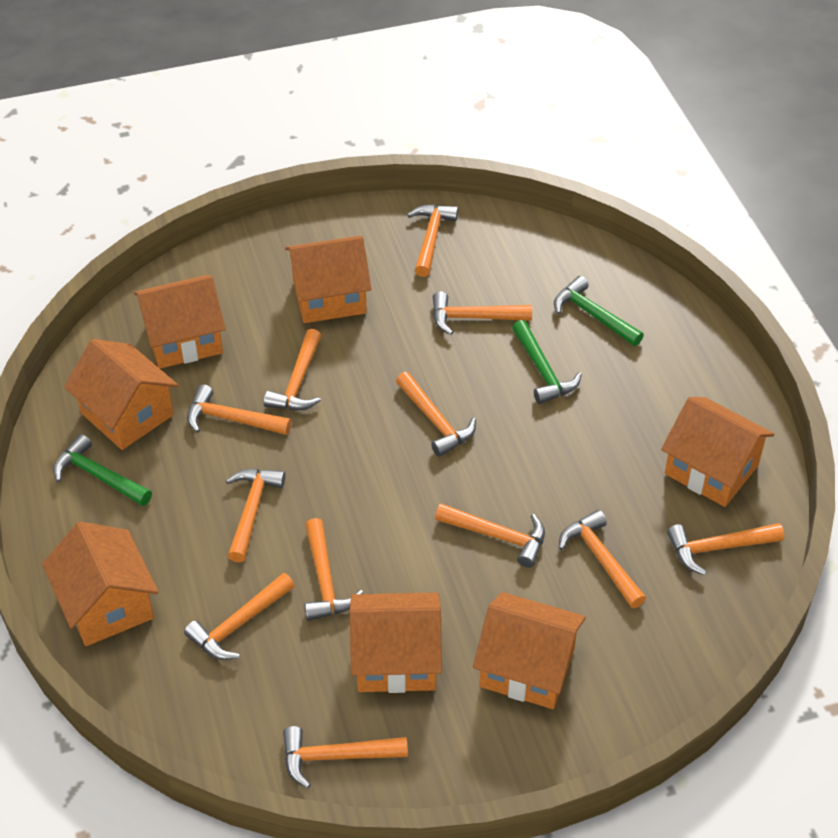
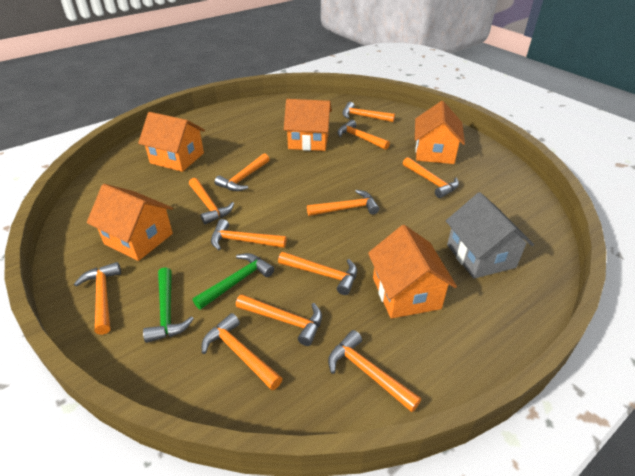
green hammer: 3 -> 2
grey house: 0 -> 1
orange house: 7 -> 5

